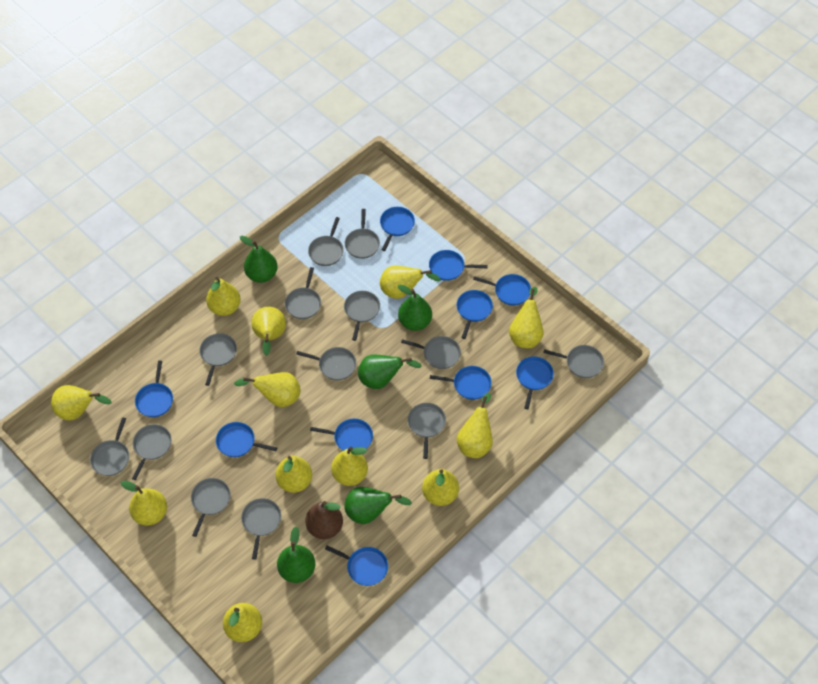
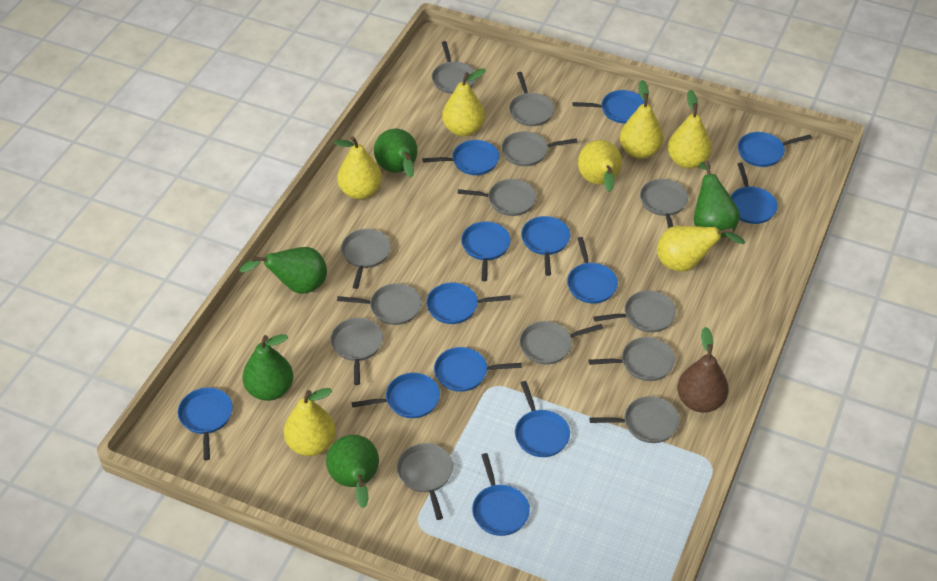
blue pan: 10 -> 13
yellow pear: 12 -> 7

